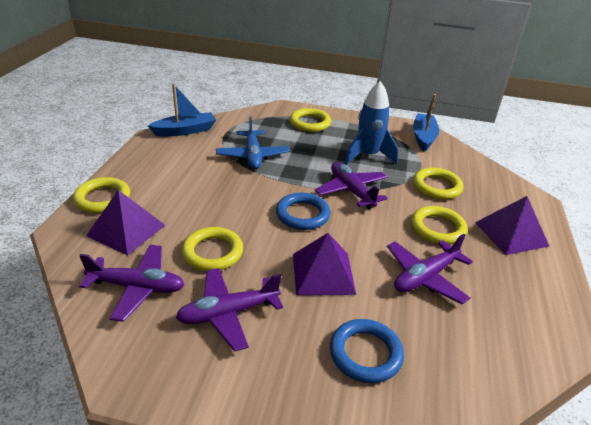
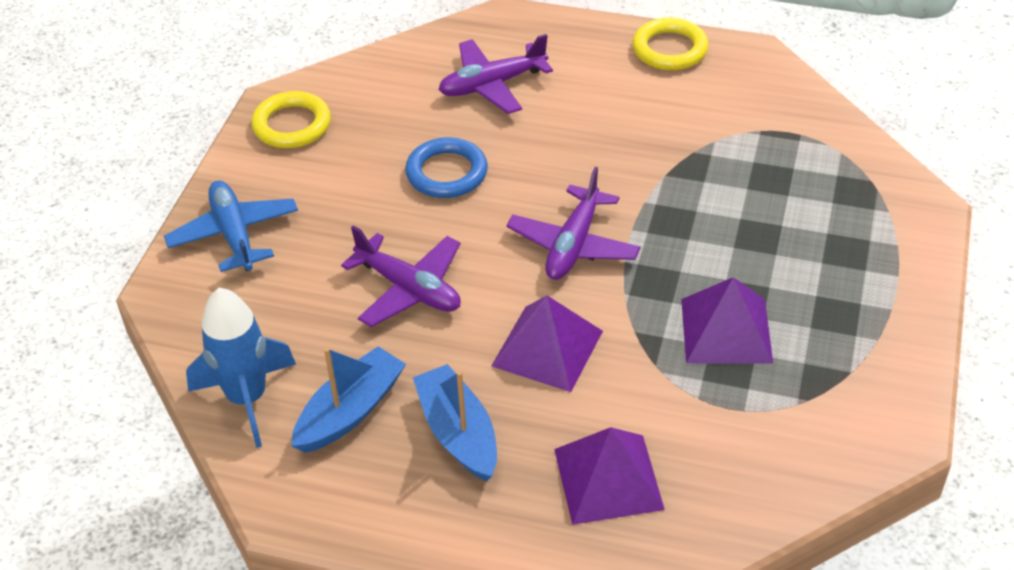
blue ring: 2 -> 1
purple plane: 4 -> 3
yellow ring: 5 -> 2

